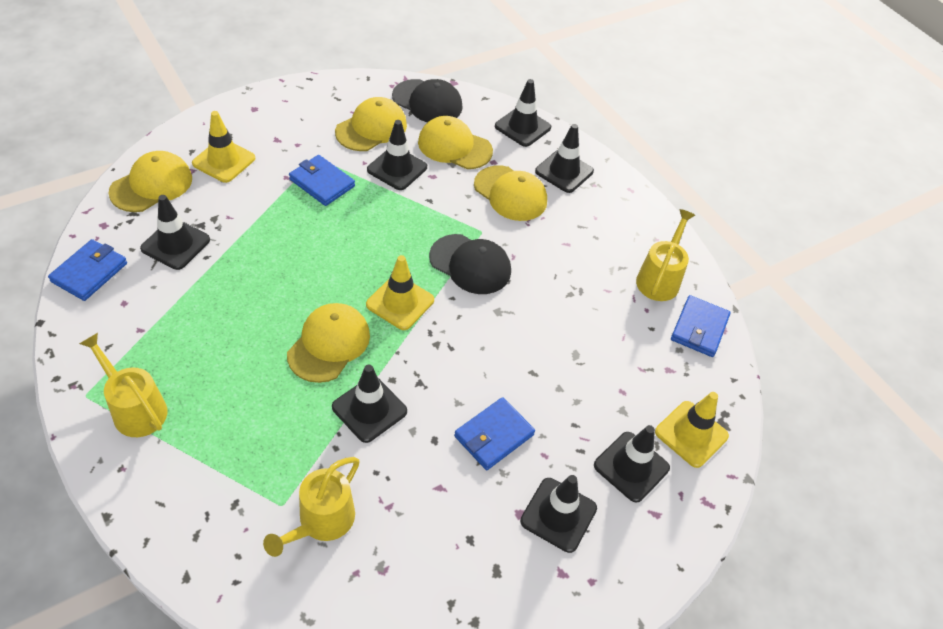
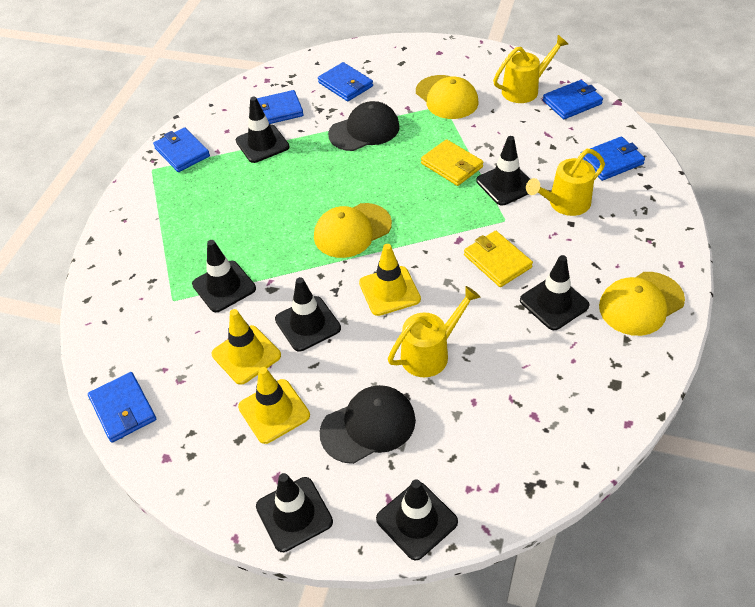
blue wallet: 4 -> 6
yellow cap: 5 -> 3
yellow wallet: 0 -> 2

